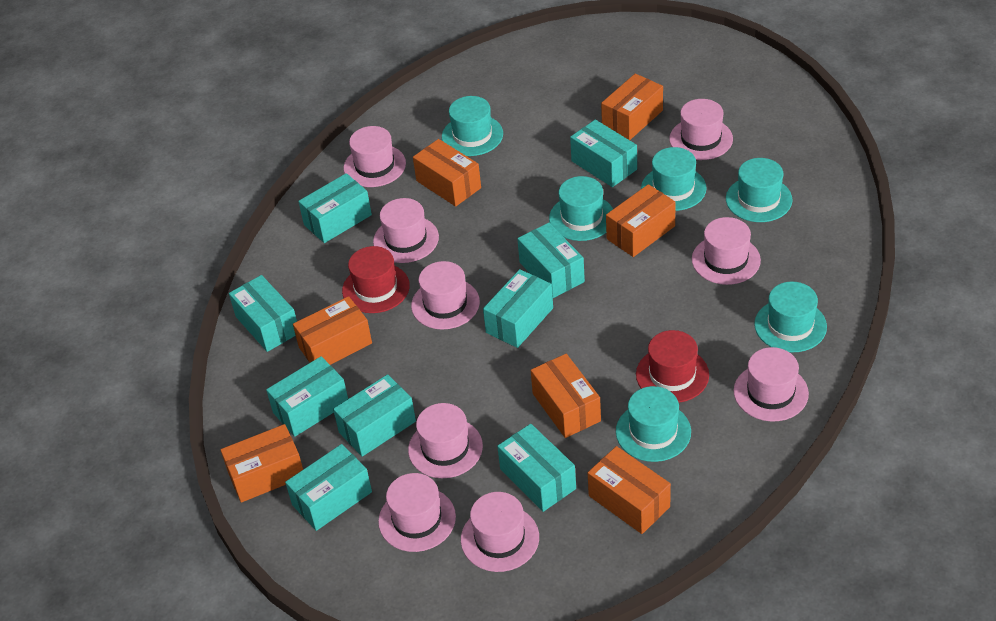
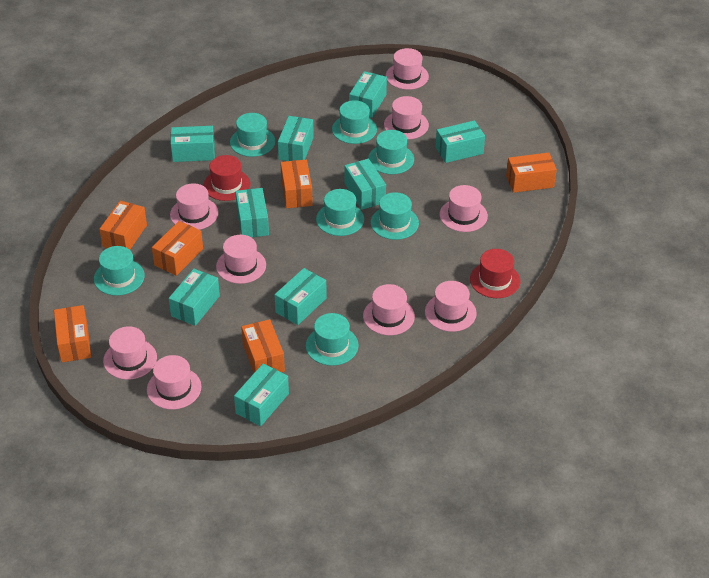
orange box: 7 -> 6
turquoise hat: 6 -> 7

